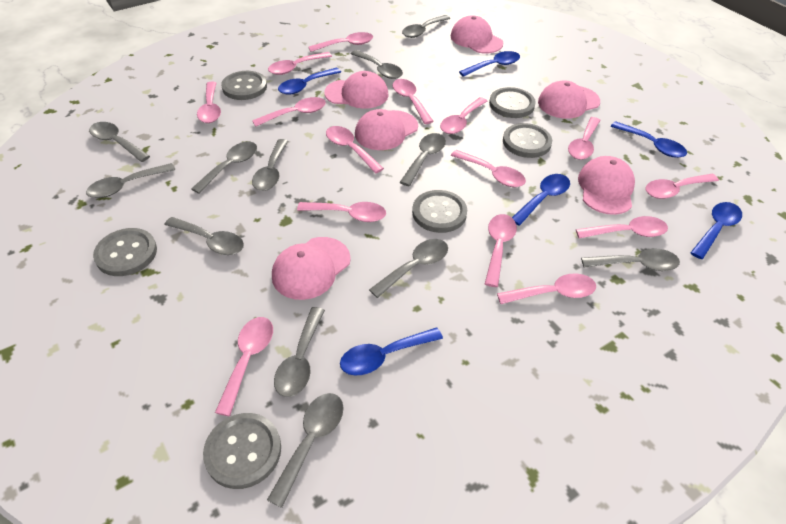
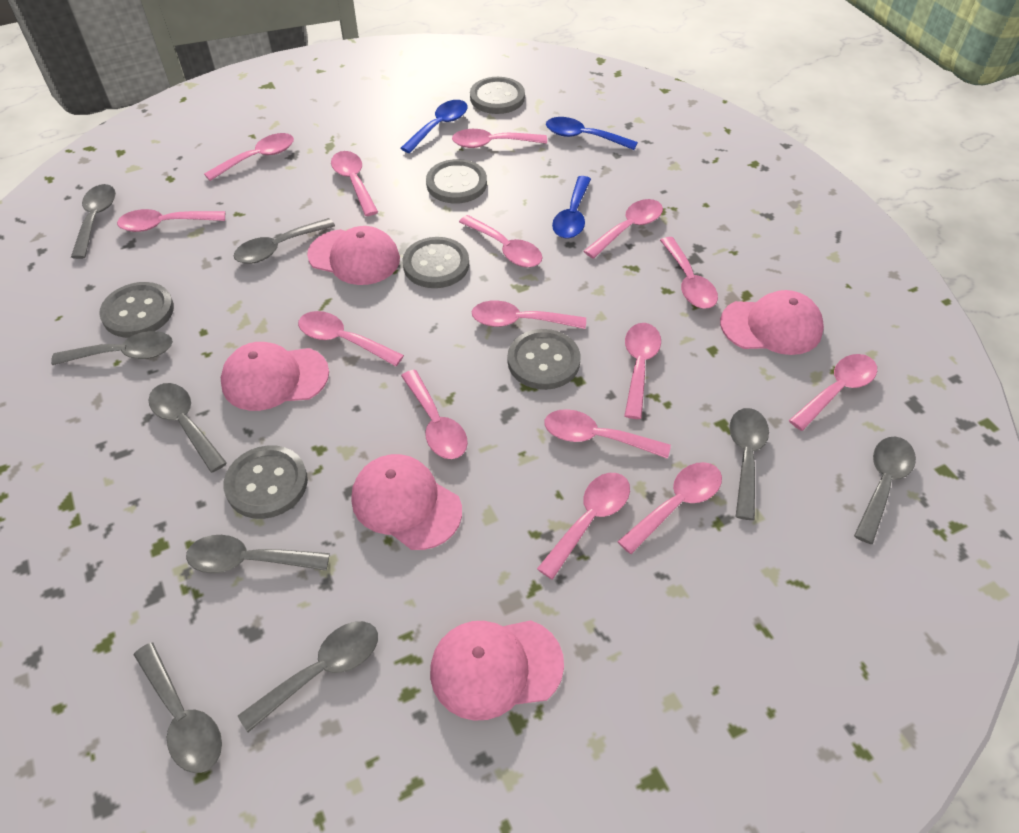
blue spoon: 6 -> 3
grey spoon: 12 -> 9
pink cap: 6 -> 5

